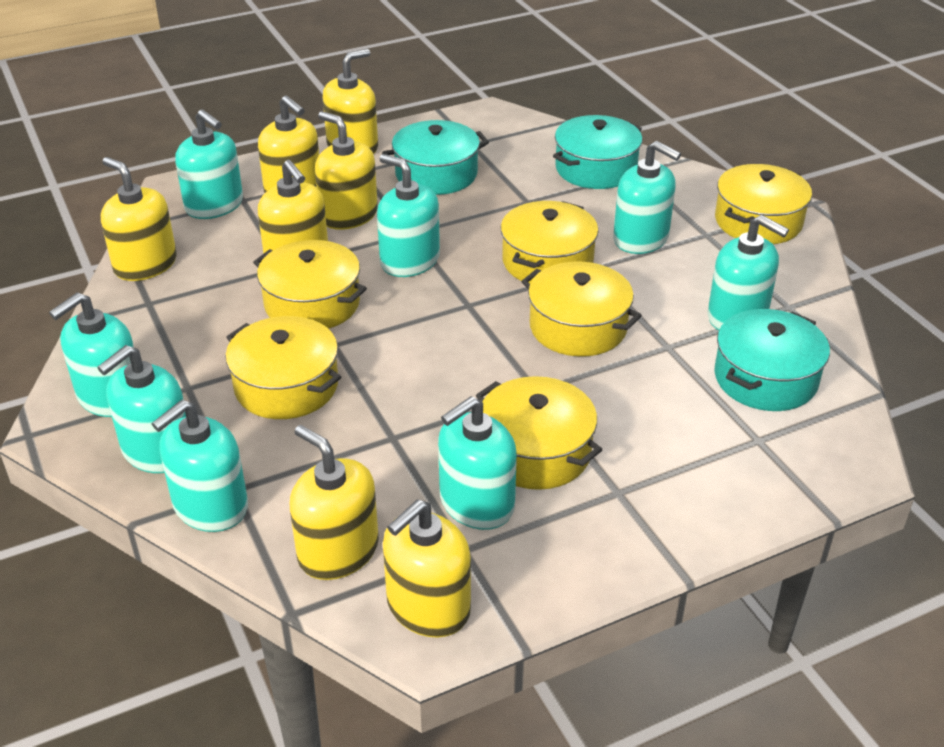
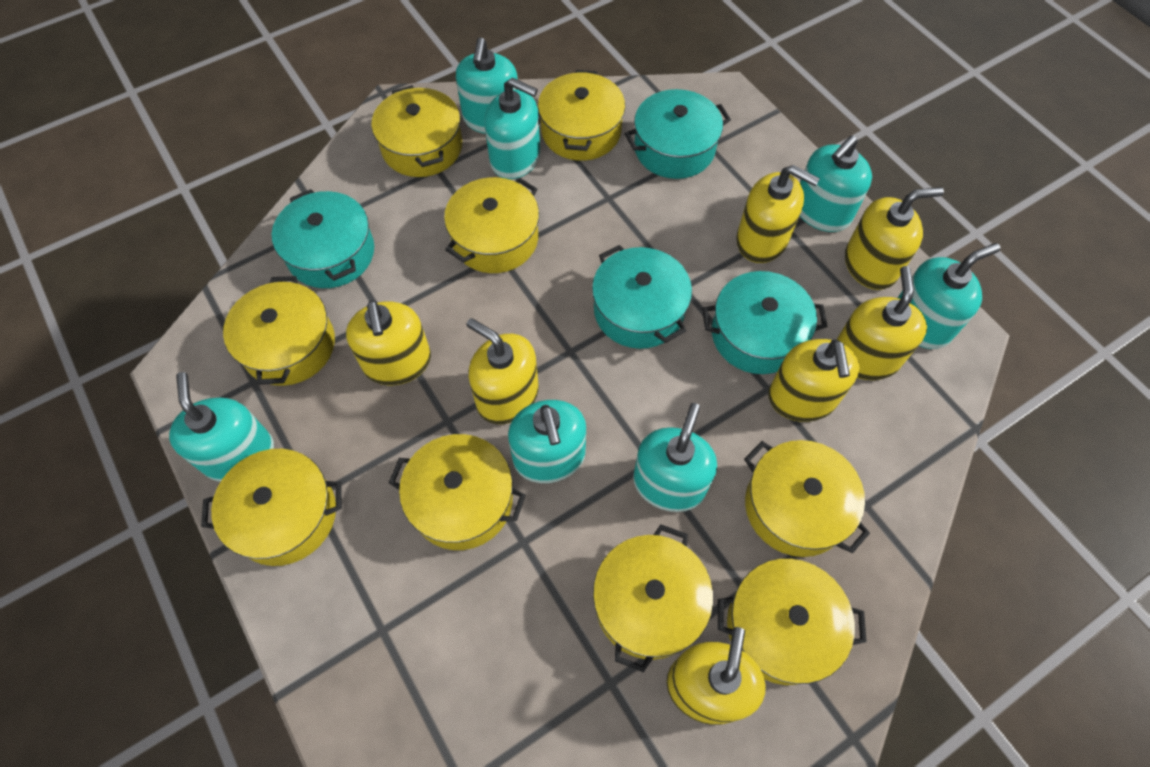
turquoise pot: 3 -> 4
turquoise soap dispenser: 8 -> 7
yellow pot: 6 -> 9

